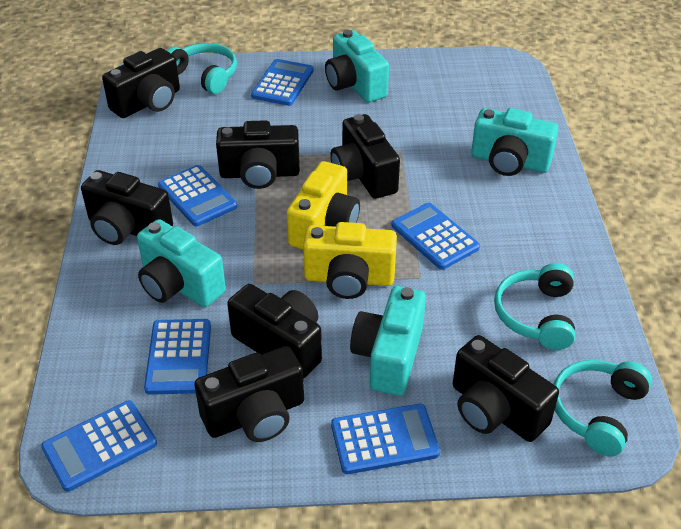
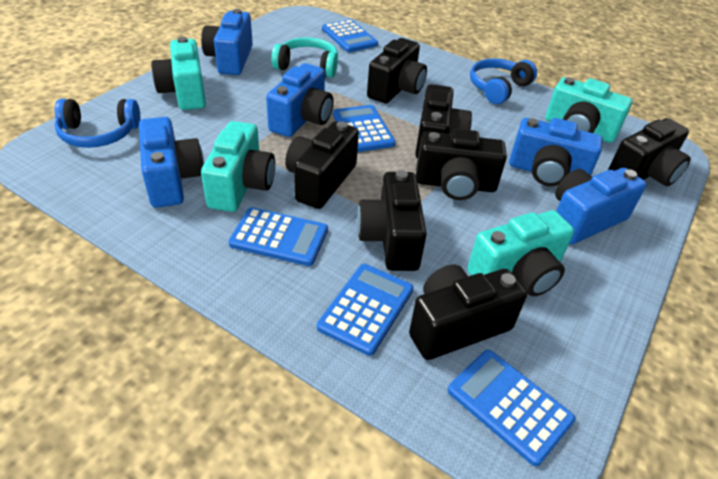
blue calculator: 6 -> 5
blue camera: 0 -> 5
blue headphones: 0 -> 2
turquoise headphones: 3 -> 1
yellow camera: 2 -> 0

